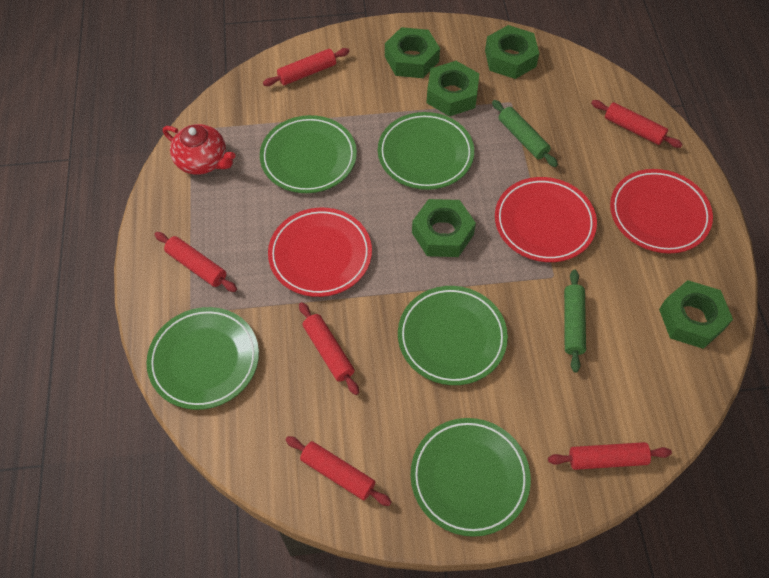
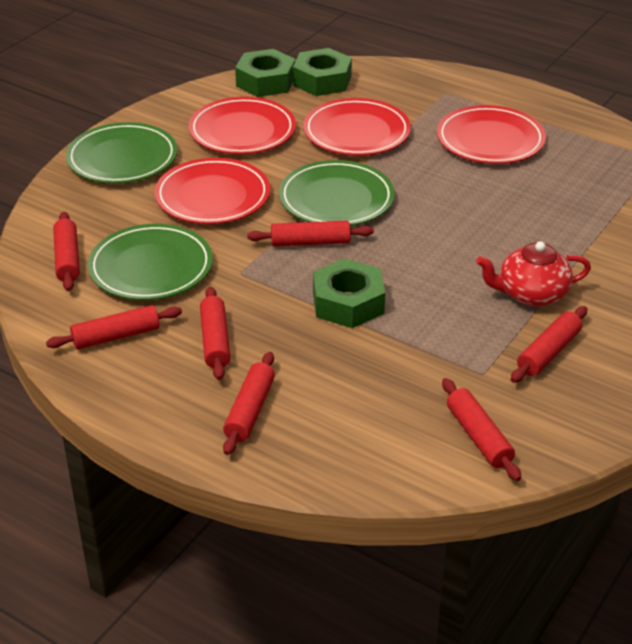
green nut: 5 -> 3
green plate: 5 -> 3
green rolling pin: 2 -> 0
red plate: 3 -> 4
red rolling pin: 6 -> 7

